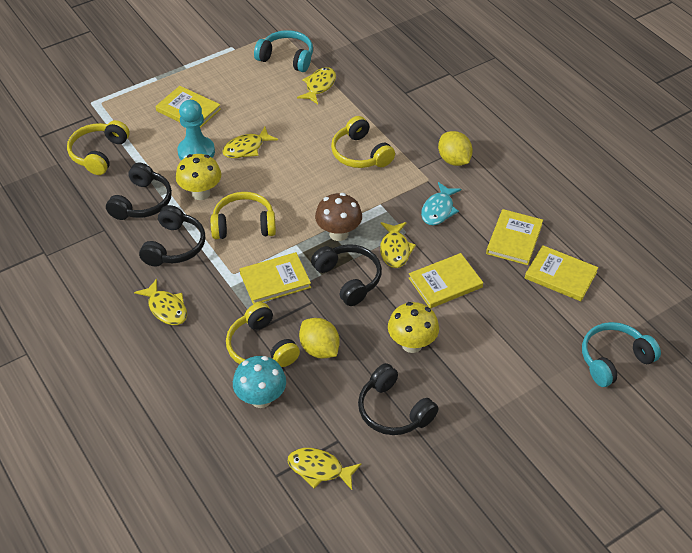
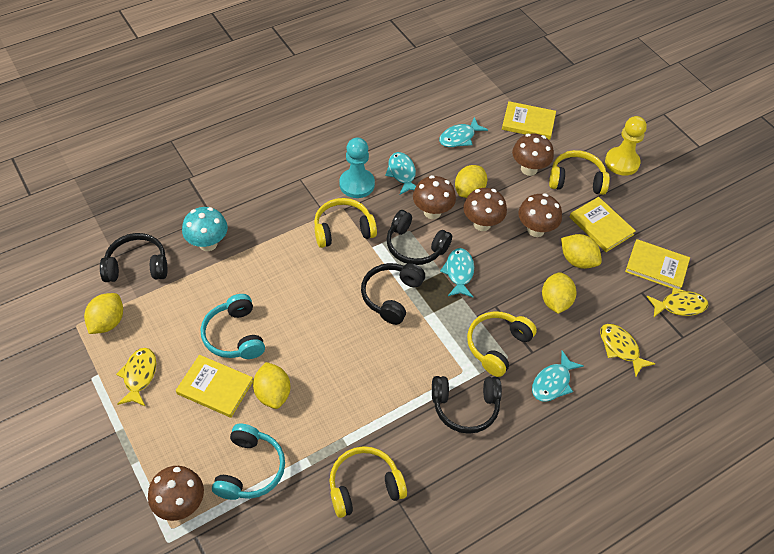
brown mushroom: 1 -> 5
turquoise fish: 1 -> 4
yellow book: 5 -> 4
yellow fish: 5 -> 3
yellow lemon: 2 -> 5
yellow mushroom: 2 -> 0
yellow pawn: 0 -> 1

